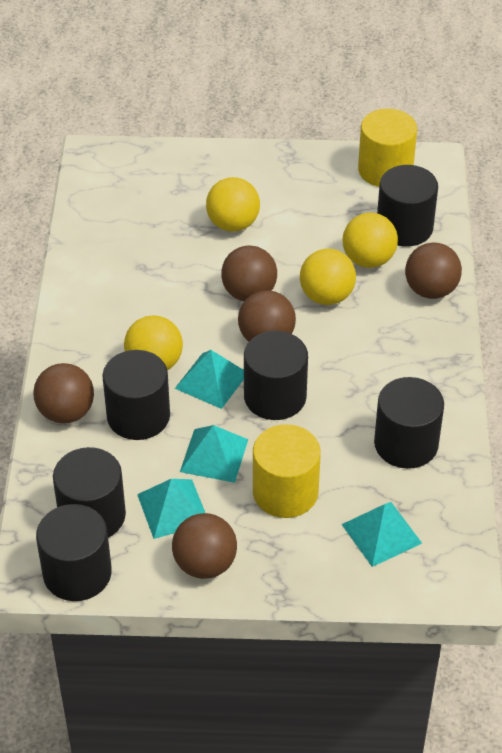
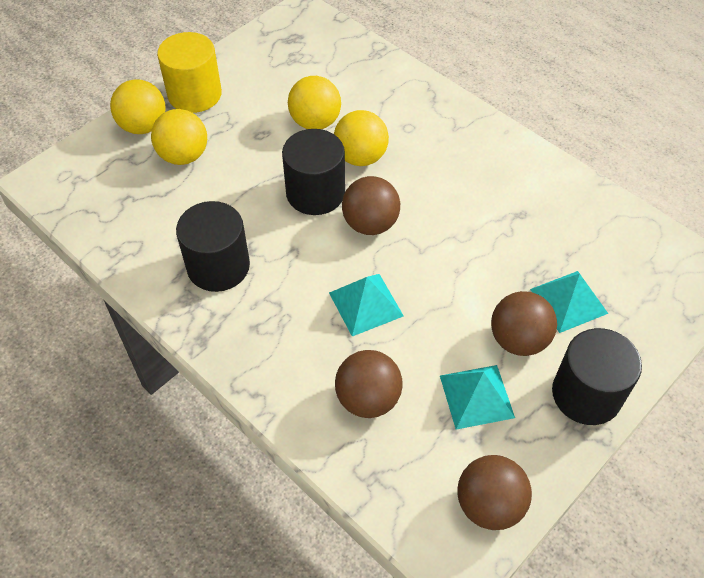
black cylinder: 6 -> 3
brown ball: 5 -> 4
turquoise pyramid: 4 -> 3
yellow cylinder: 2 -> 1

